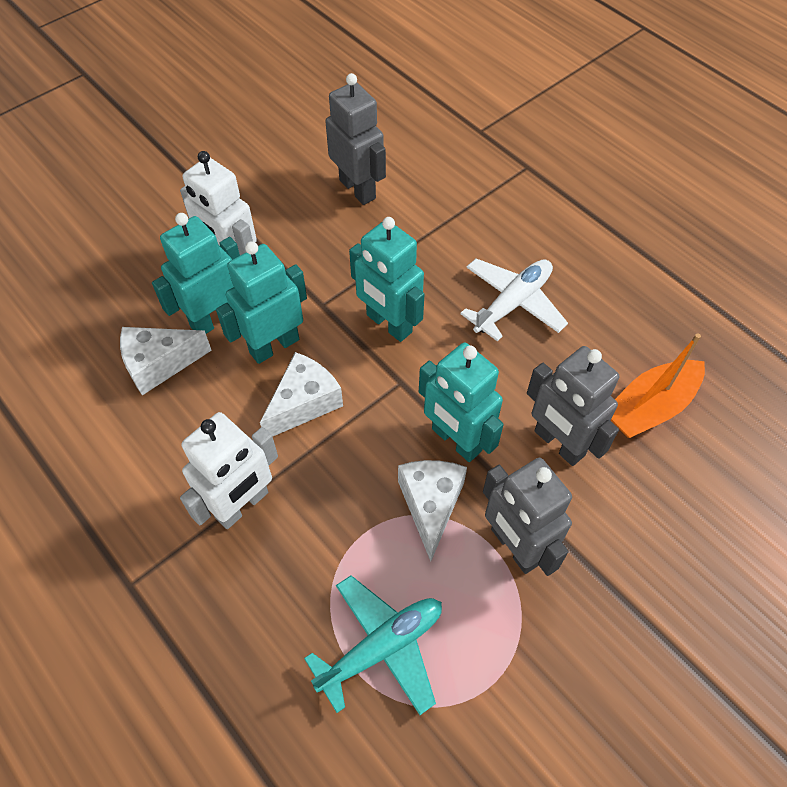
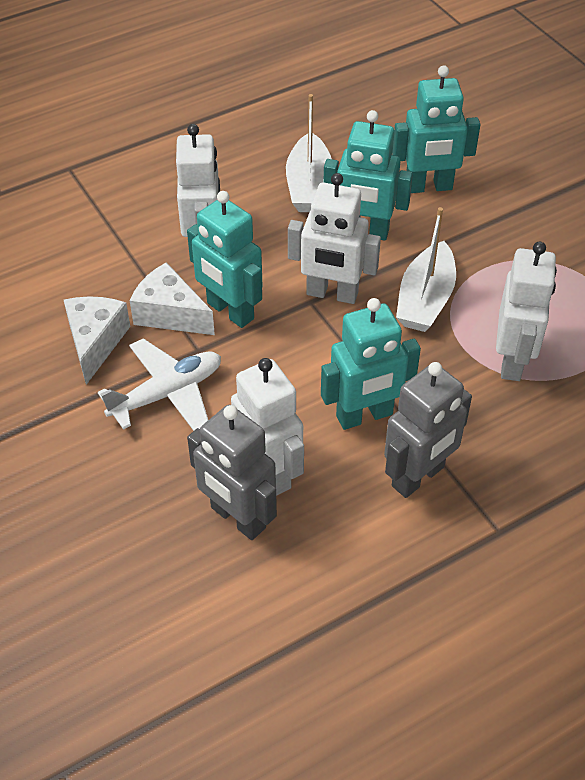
grey robot: 3 -> 2
orange boat: 1 -> 0
turquoise plane: 1 -> 0
white boat: 0 -> 2
white cheese: 3 -> 2
white robot: 2 -> 4

